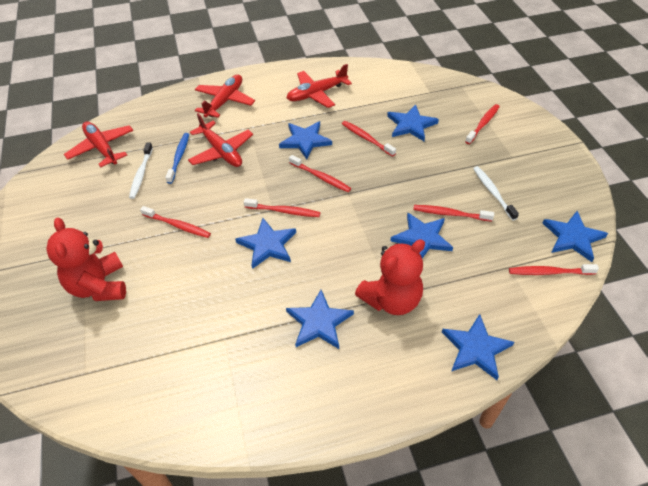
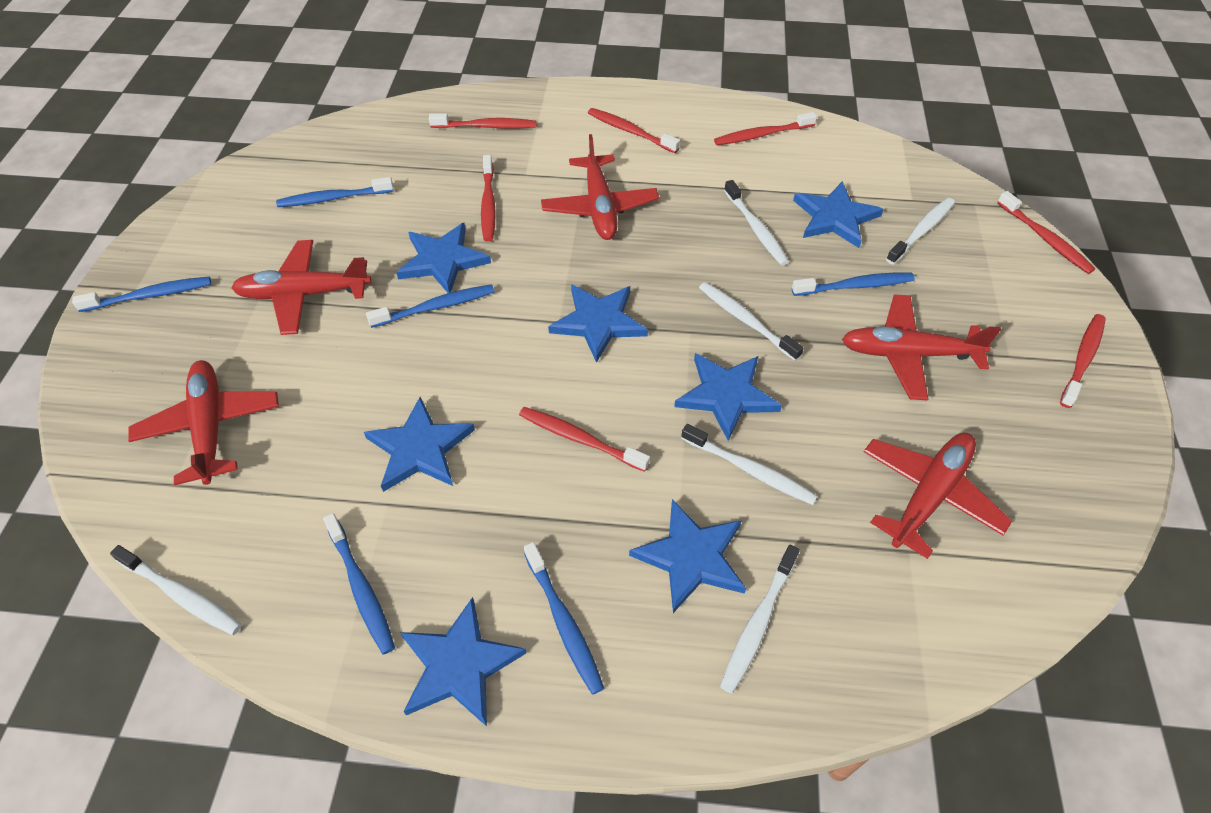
blue toothbrush: 1 -> 6
red plane: 4 -> 5
red teddy bear: 2 -> 0
white toothbrush: 2 -> 6

